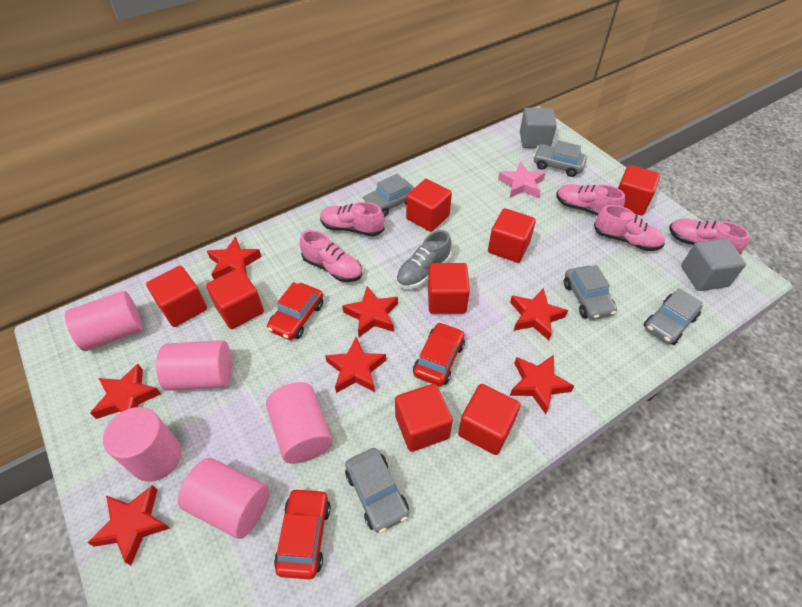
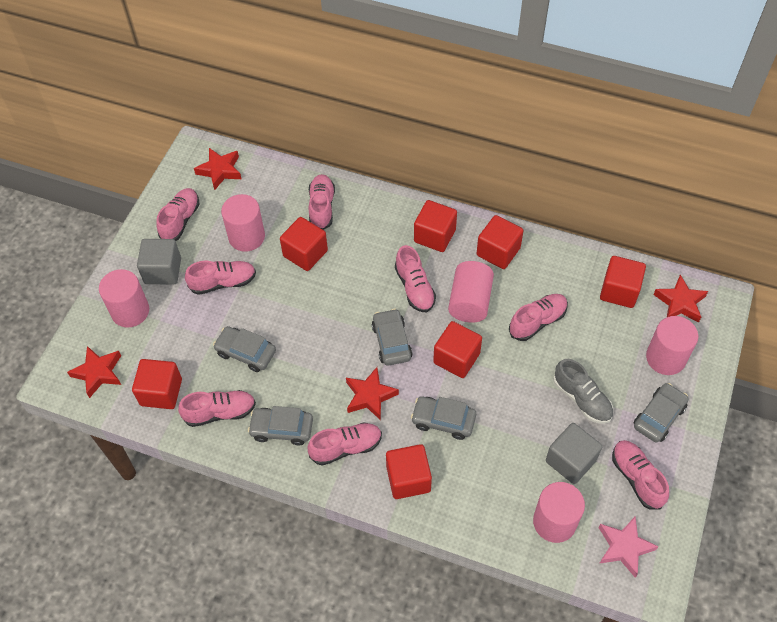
pink shoe: 5 -> 8
red car: 3 -> 0
red cube: 8 -> 7
red star: 7 -> 4

